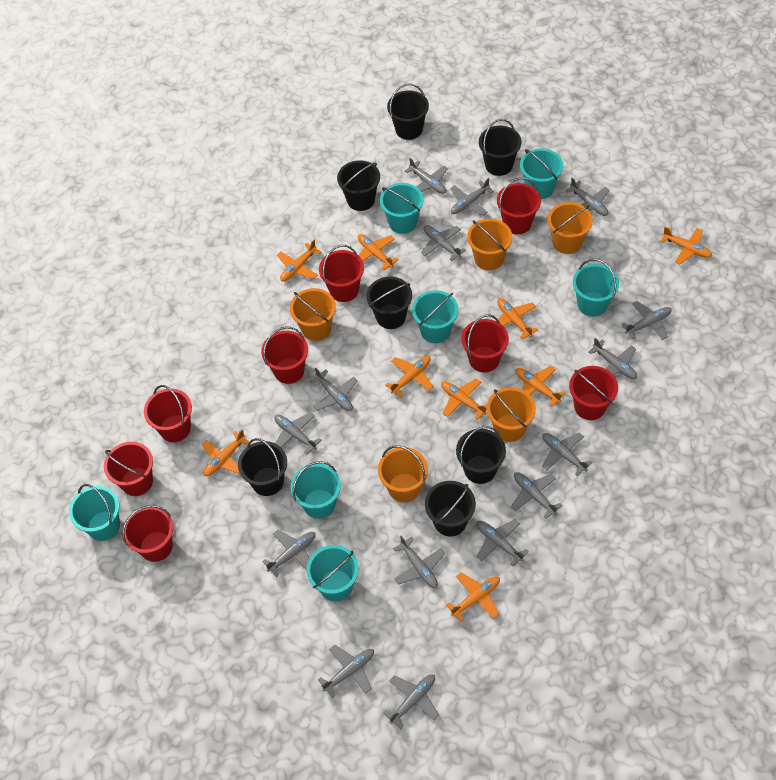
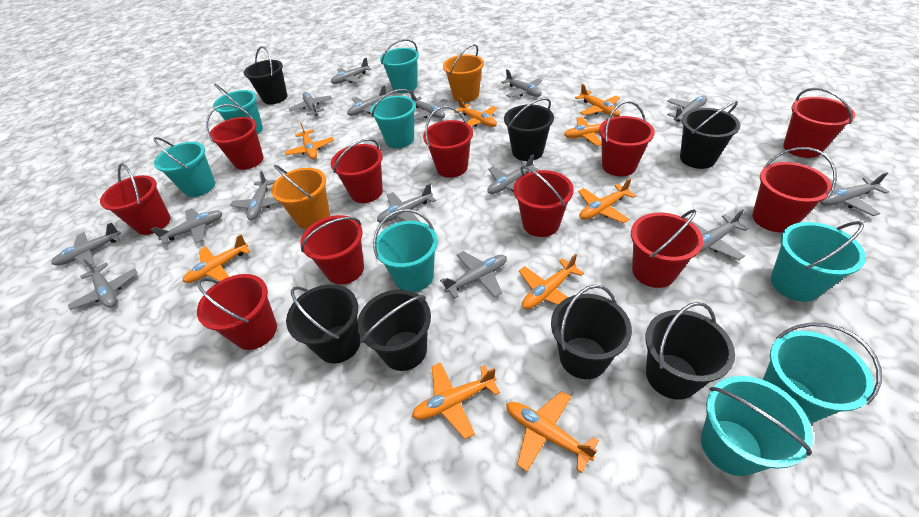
orange bucket: 5 -> 2
red bucket: 8 -> 11
turquoise bucket: 7 -> 8

